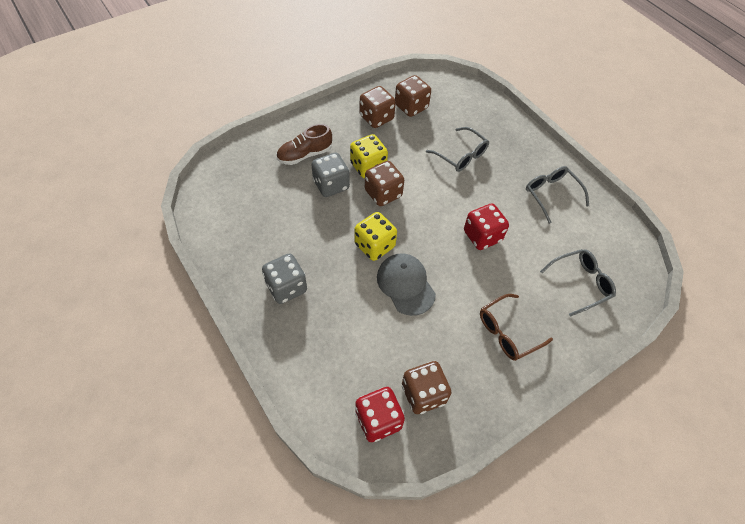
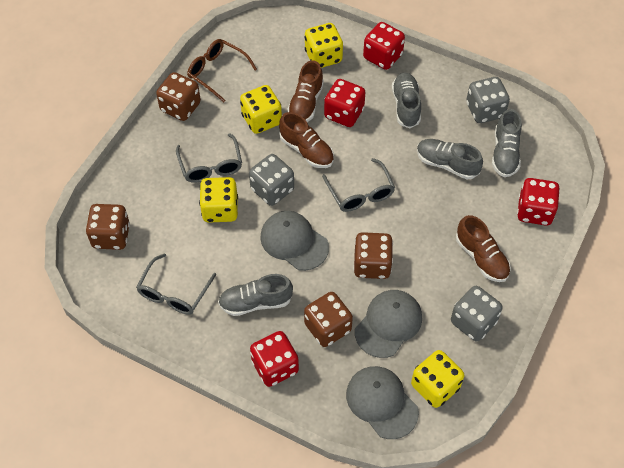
brown shoe: 1 -> 3
grey cap: 1 -> 3
grey dice: 2 -> 3
grey shoe: 0 -> 4
red dice: 2 -> 4
yellow dice: 2 -> 4

